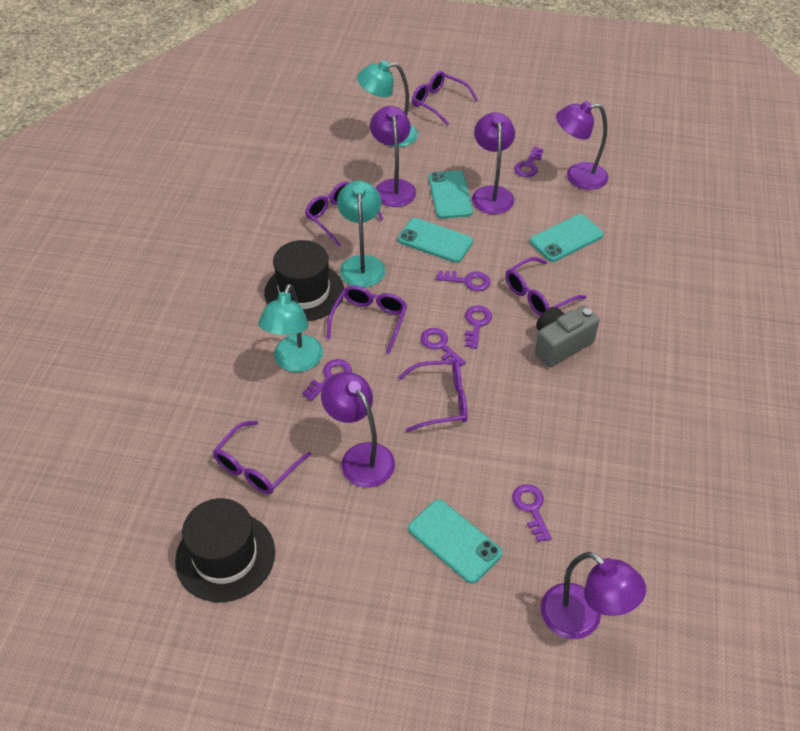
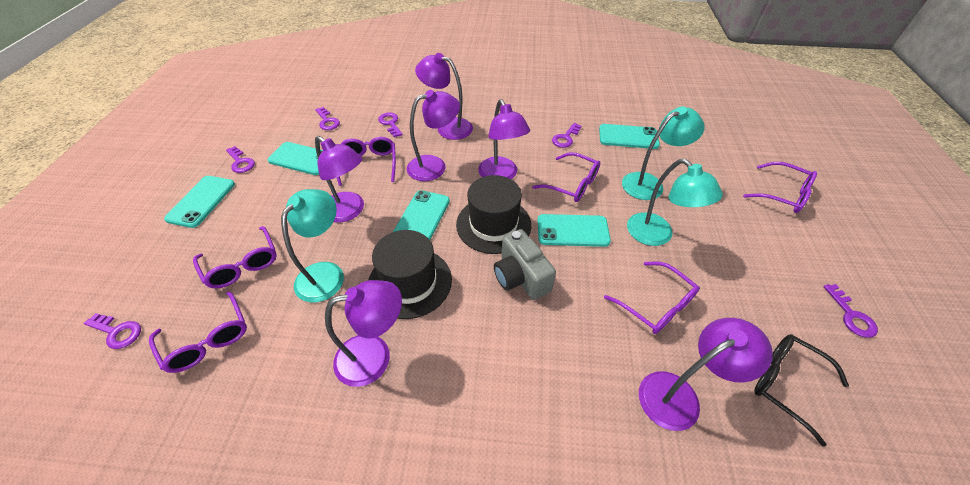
black glasses: 0 -> 1
purple lamp: 5 -> 6
turquoise phone: 4 -> 5

